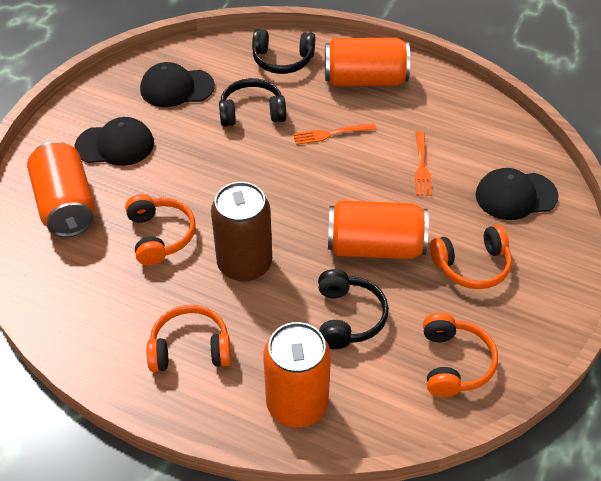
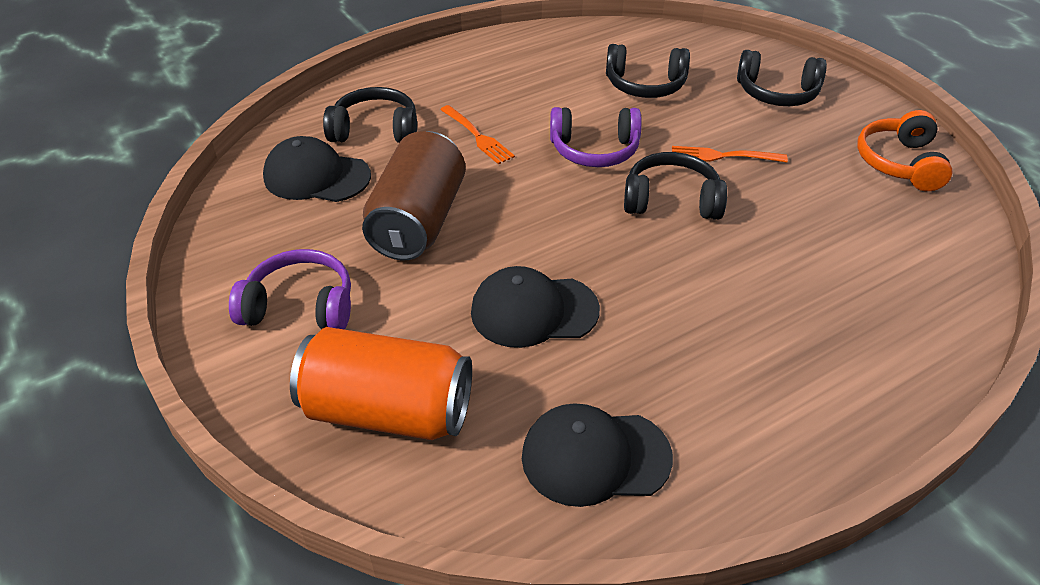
black headphones: 3 -> 4
orange can: 4 -> 1
orange headphones: 4 -> 1
purple headphones: 0 -> 2

